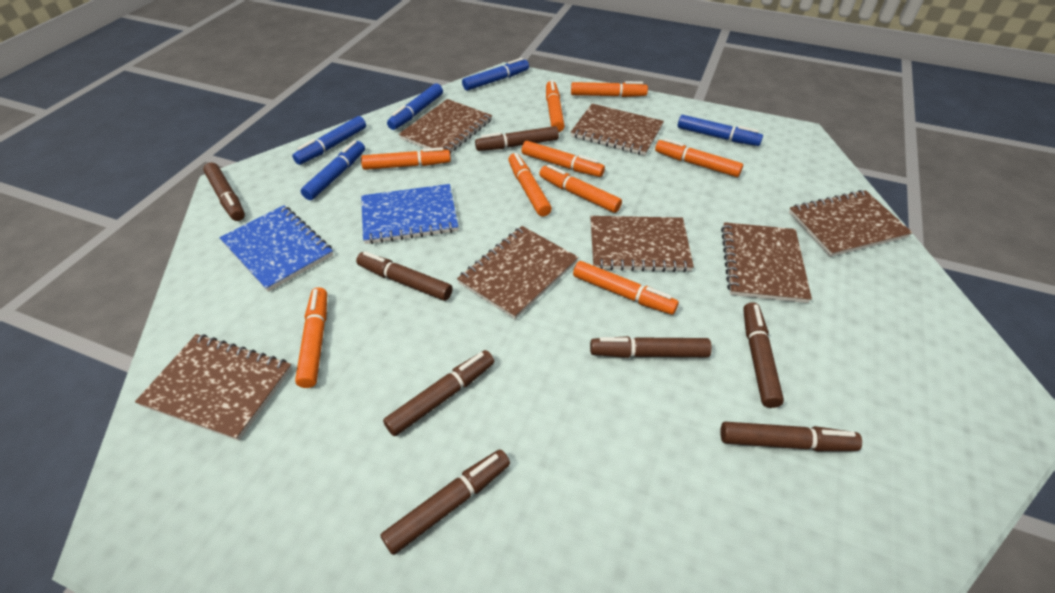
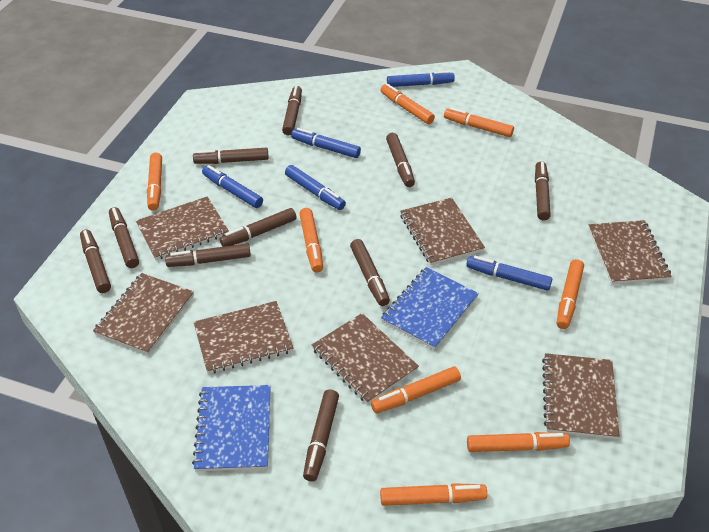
brown marker: 8 -> 10
orange marker: 9 -> 8

